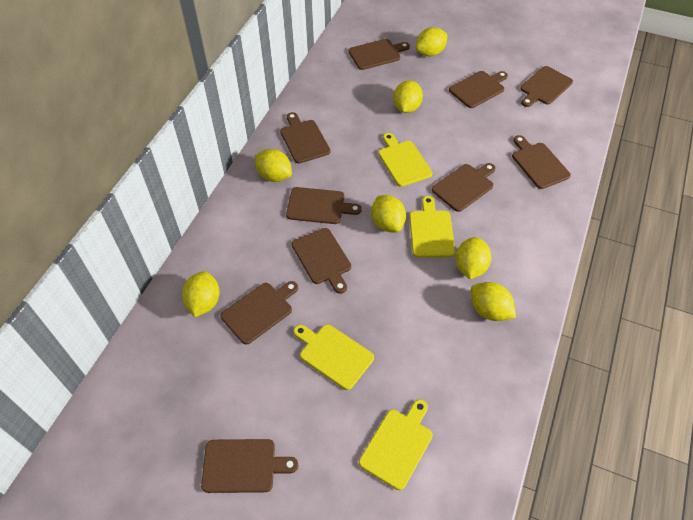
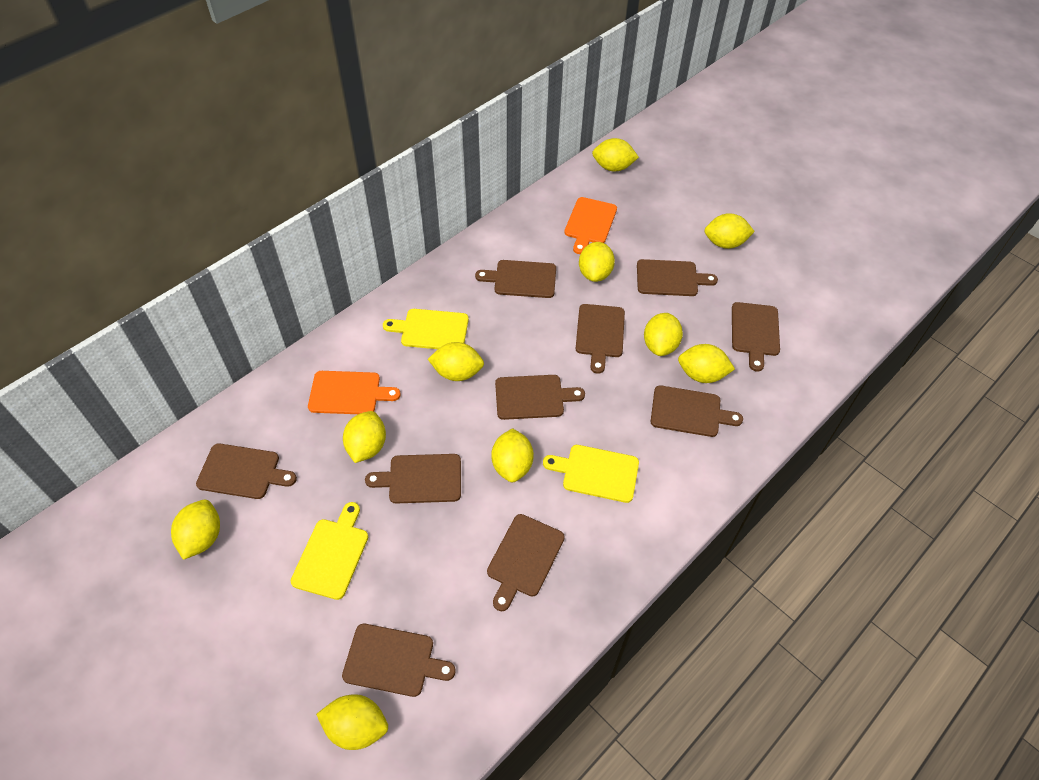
orange cutting board: 0 -> 2
yellow cutting board: 4 -> 3
yellow lemon: 7 -> 10

